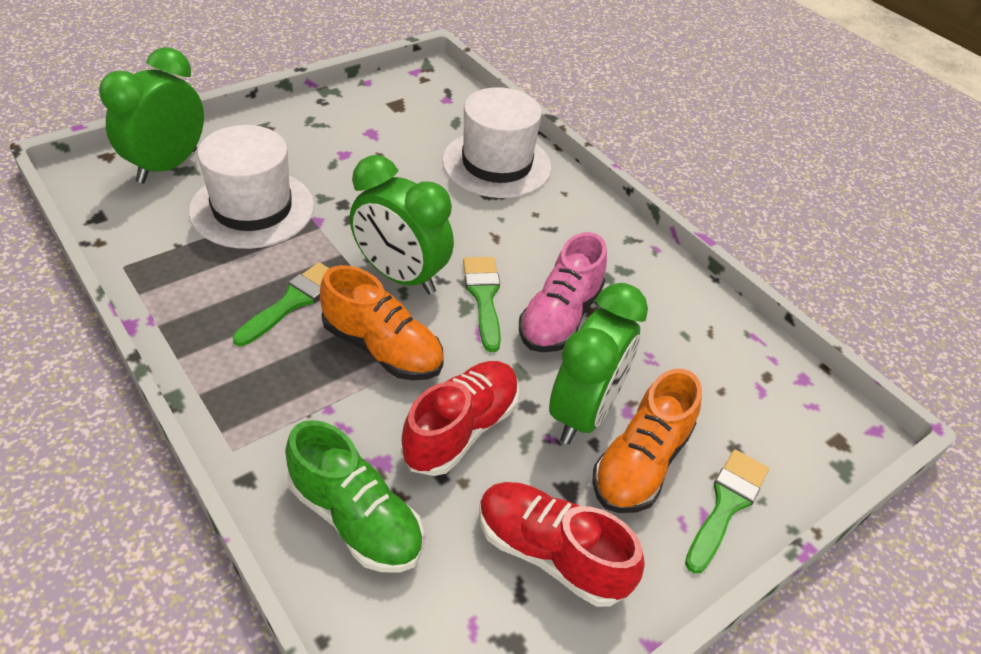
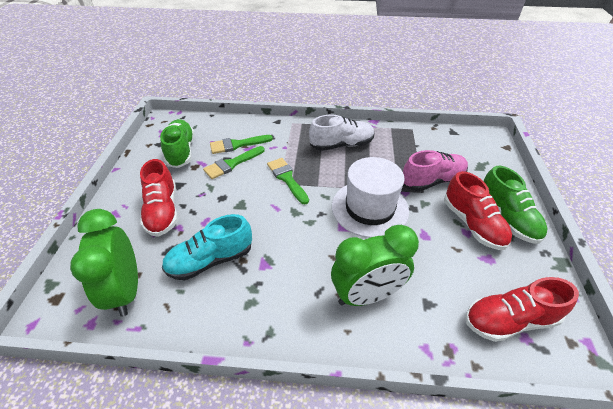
green clock: 3 -> 2
green shoe: 1 -> 2
orange shoe: 2 -> 0
red shoe: 2 -> 3
turquoise shoe: 0 -> 1
white hat: 2 -> 1
white shoe: 0 -> 1

